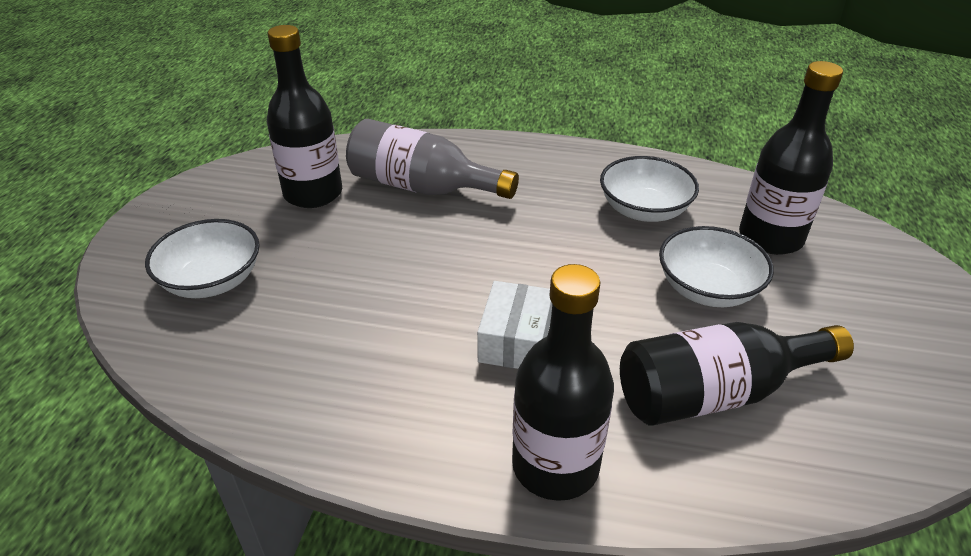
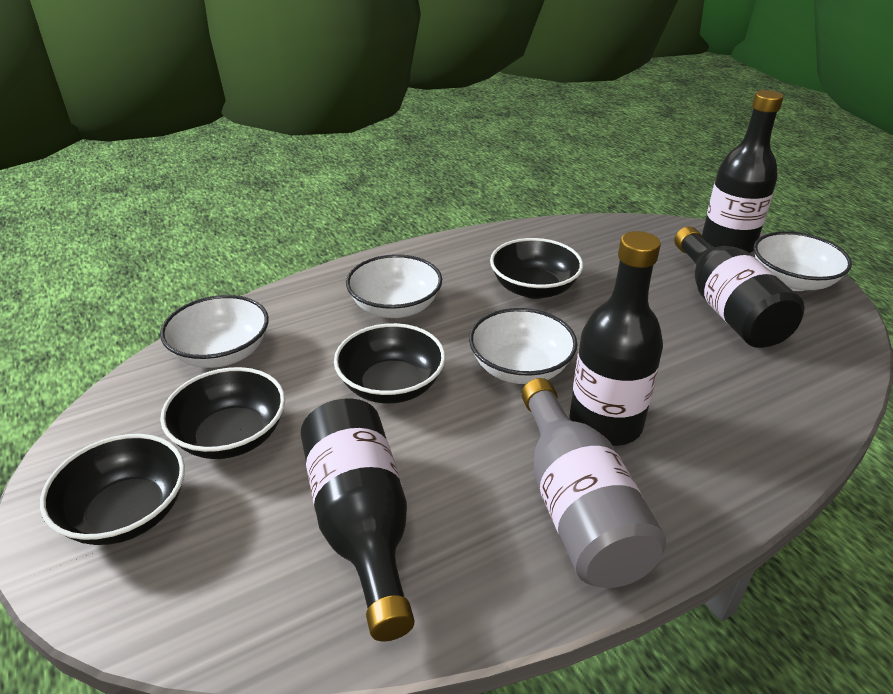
black bowl: 0 -> 4
white bowl: 3 -> 4
white box: 1 -> 0

